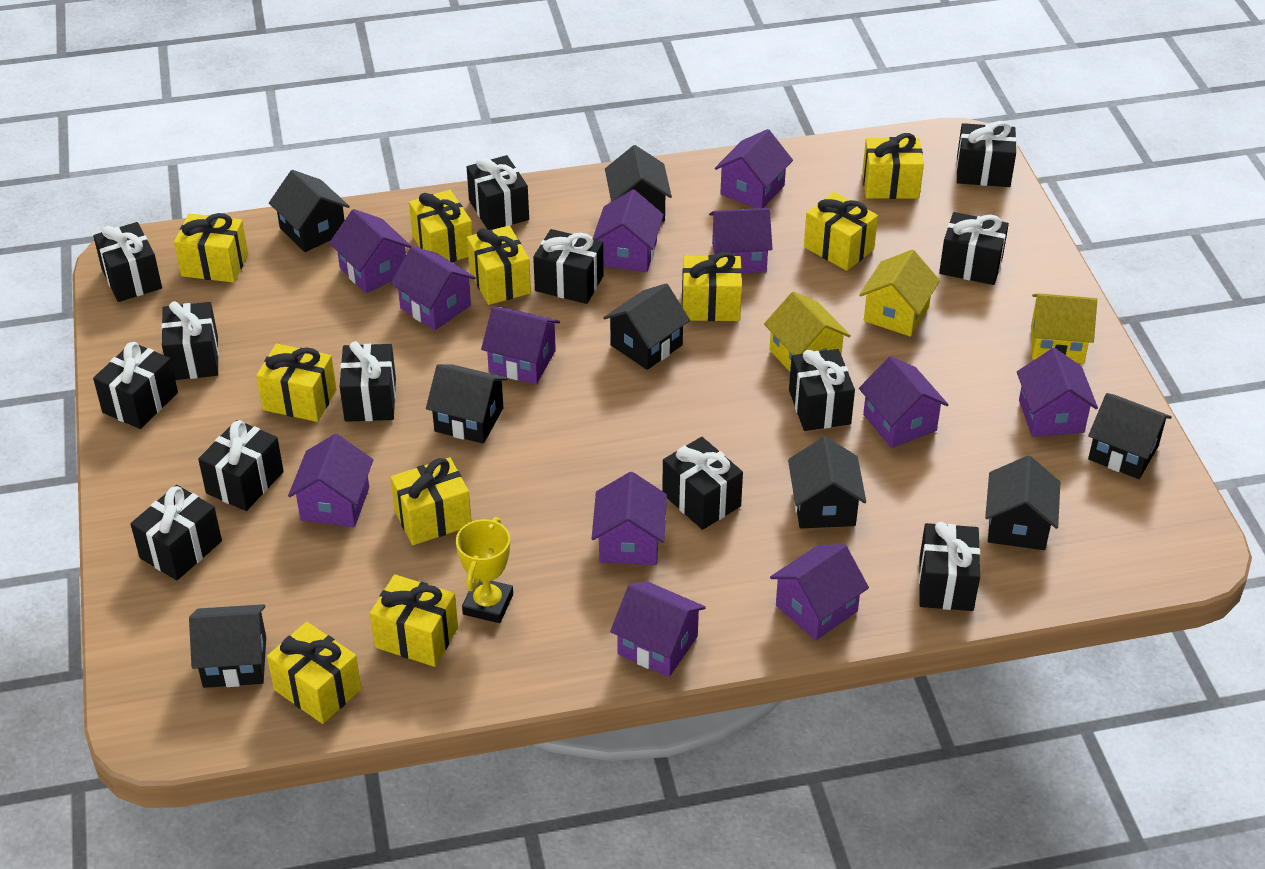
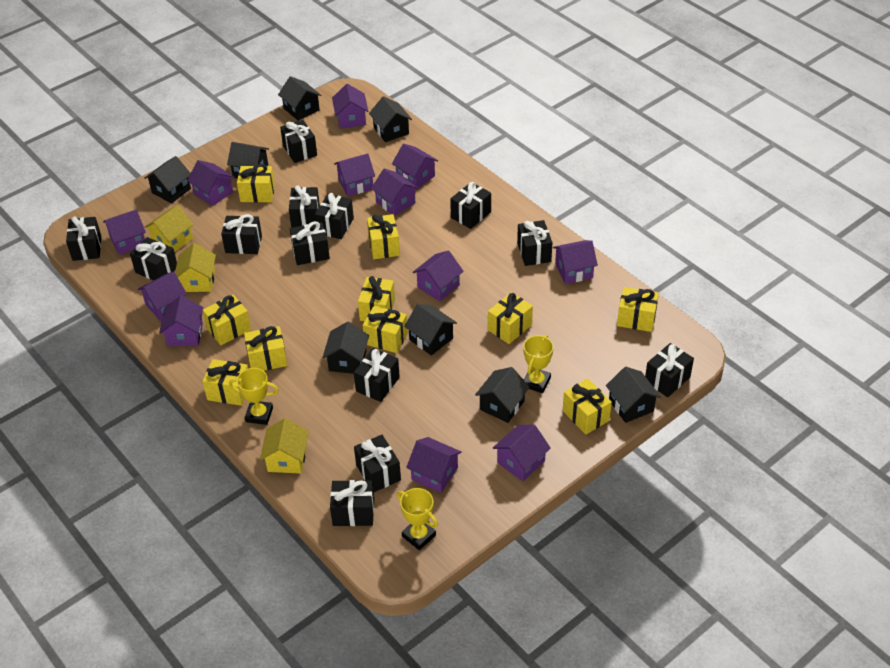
yellow trophy: 1 -> 3

